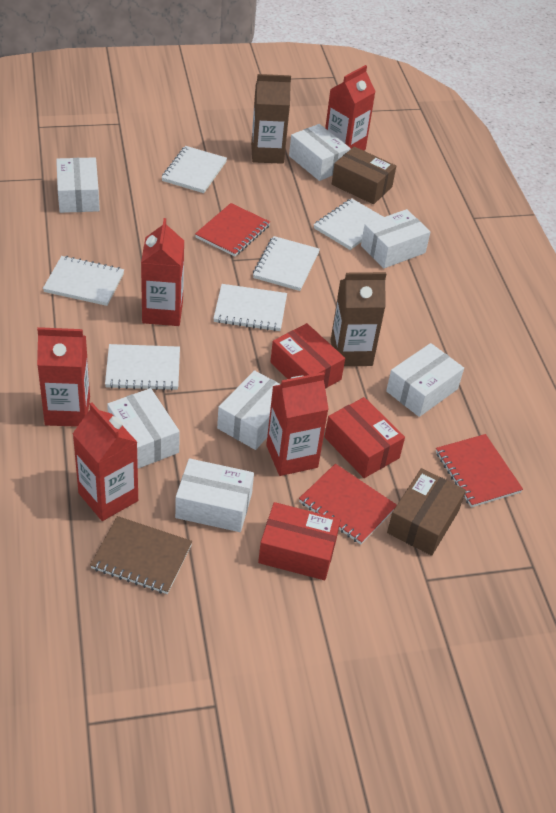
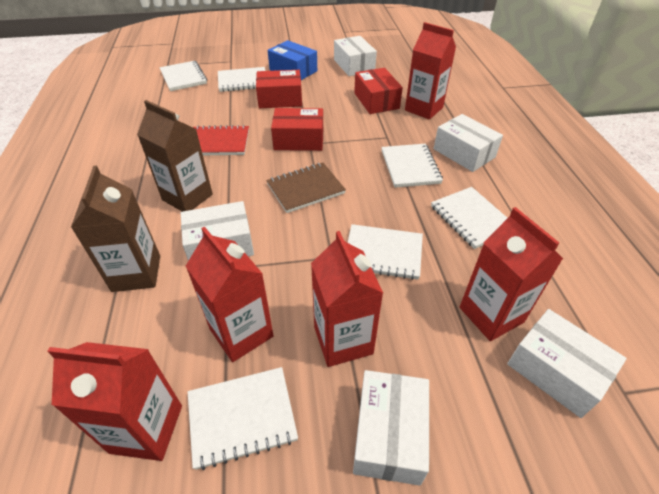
blue box: 0 -> 1
brown box: 2 -> 0
red notebook: 3 -> 1
white box: 7 -> 5

